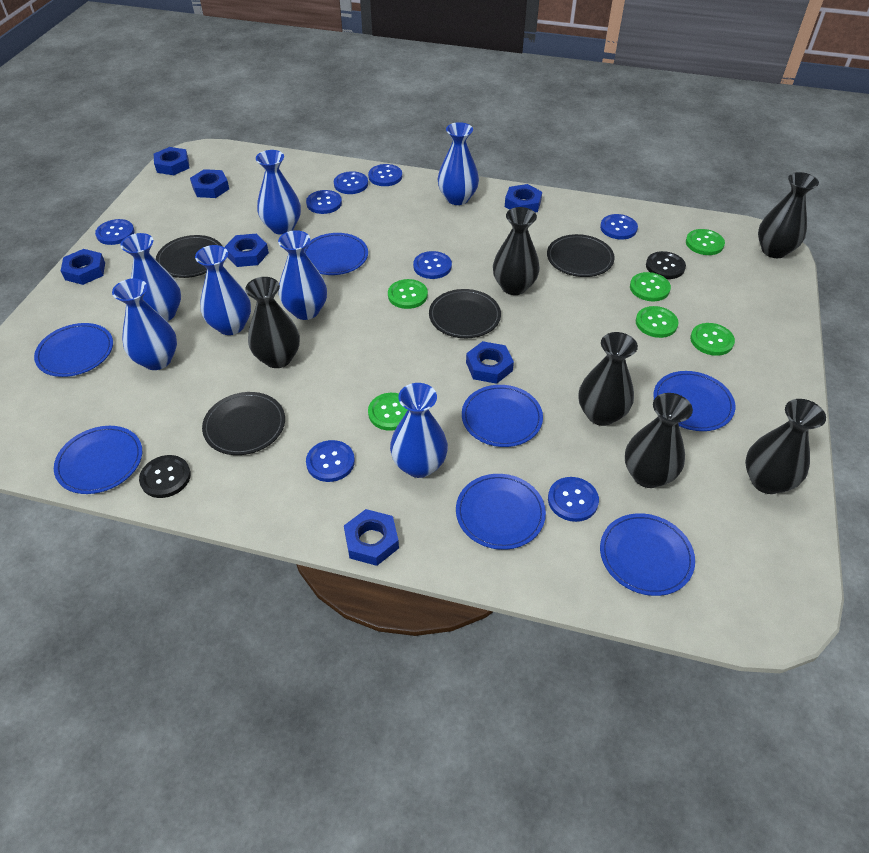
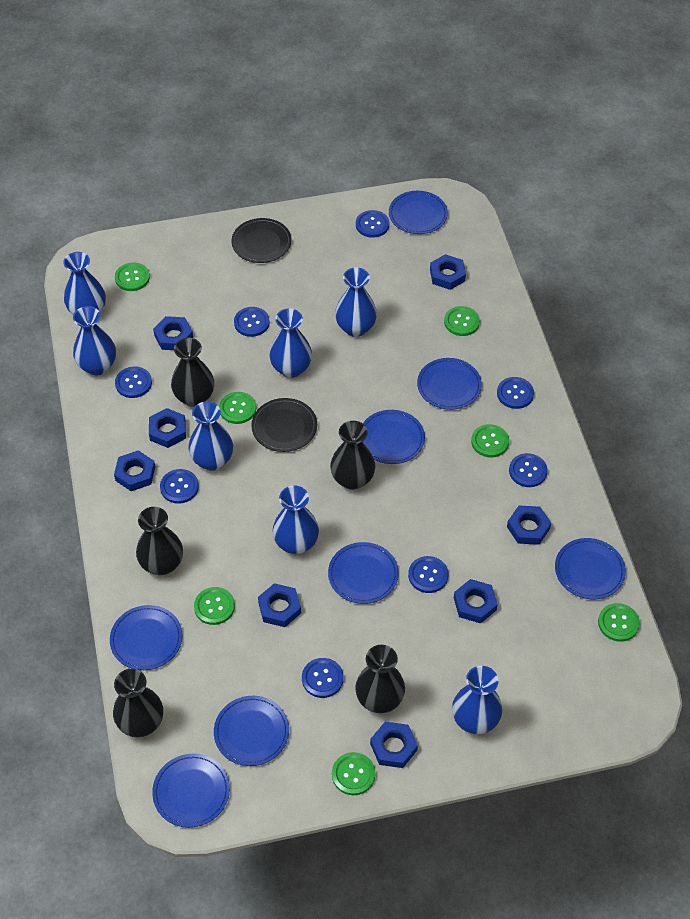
black button: 2 -> 0
black plate: 4 -> 2
black vase: 6 -> 5
blue nut: 7 -> 8
blue plate: 7 -> 8
green button: 6 -> 7

